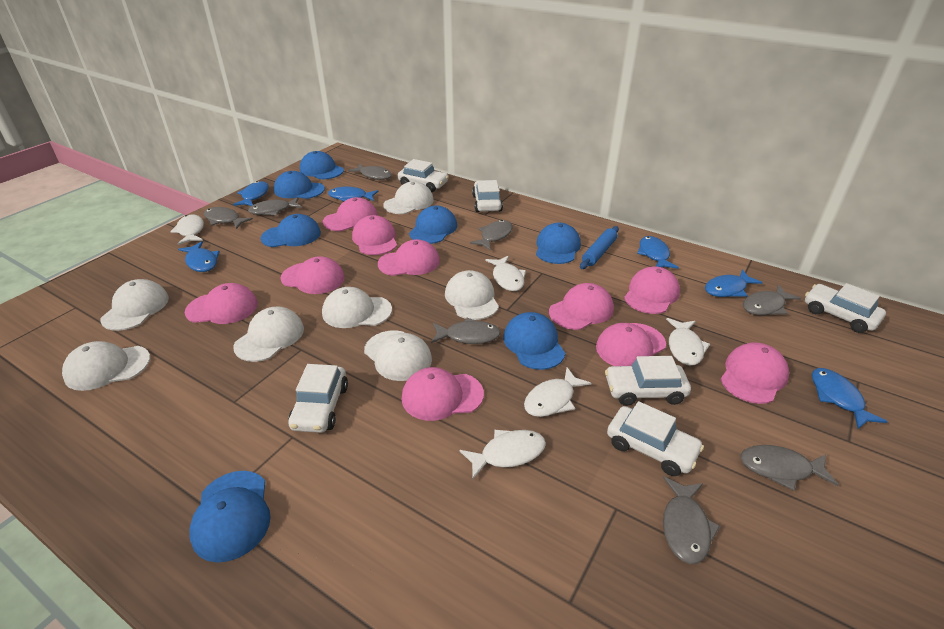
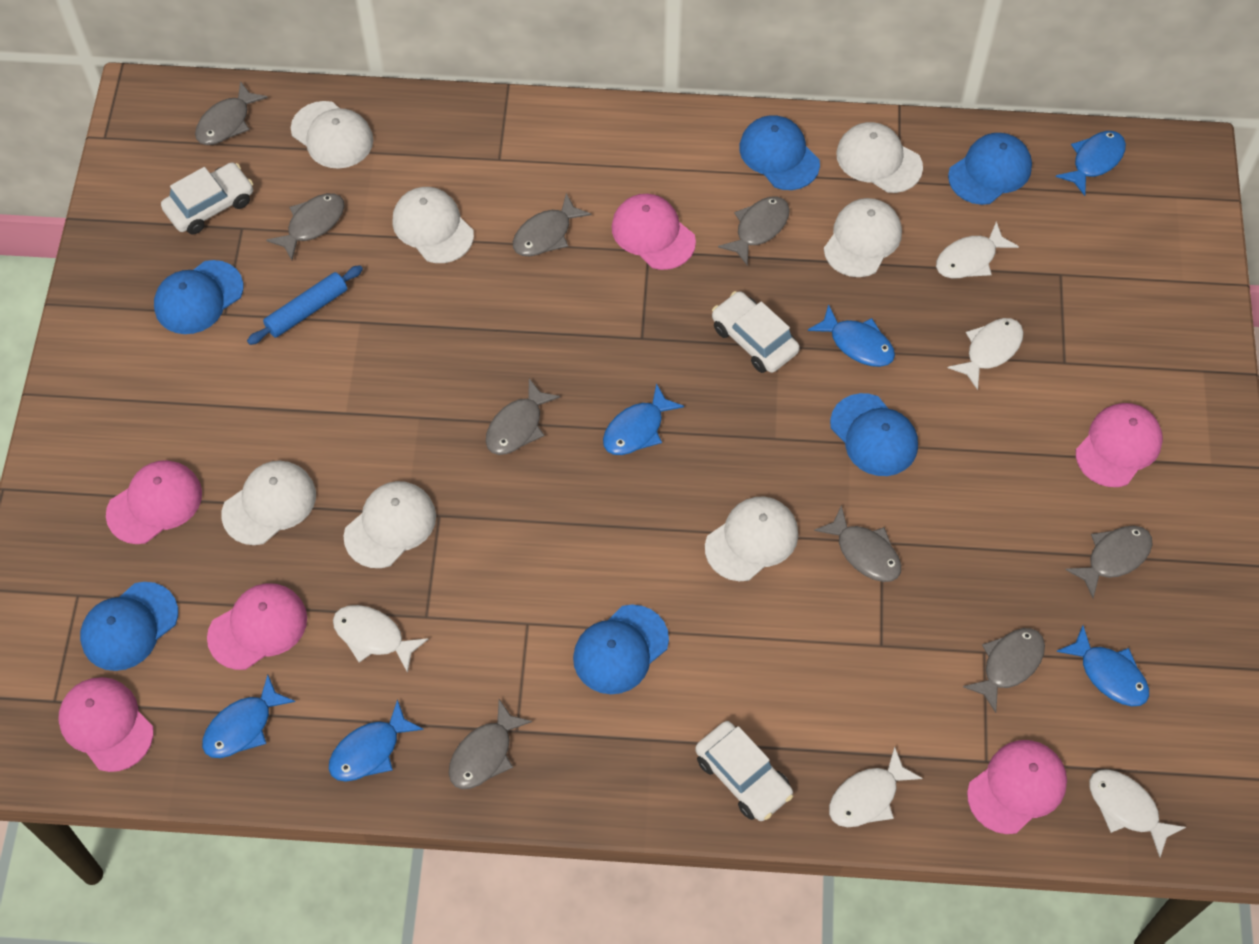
blue cap: 7 -> 6
grey fish: 8 -> 9
pink cap: 10 -> 6
white car: 6 -> 3

